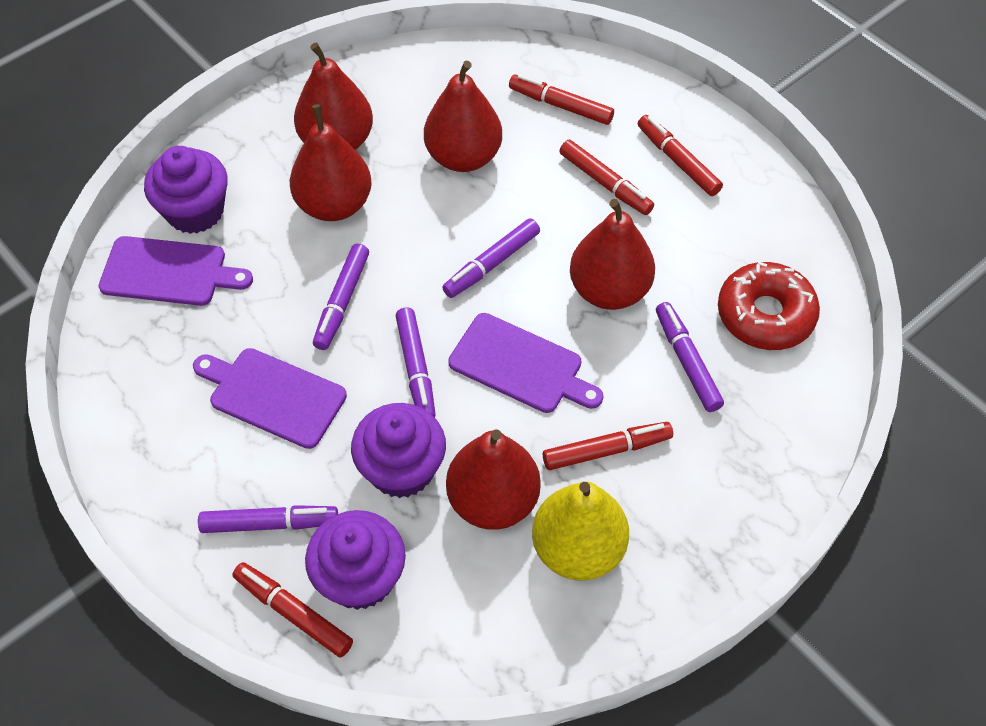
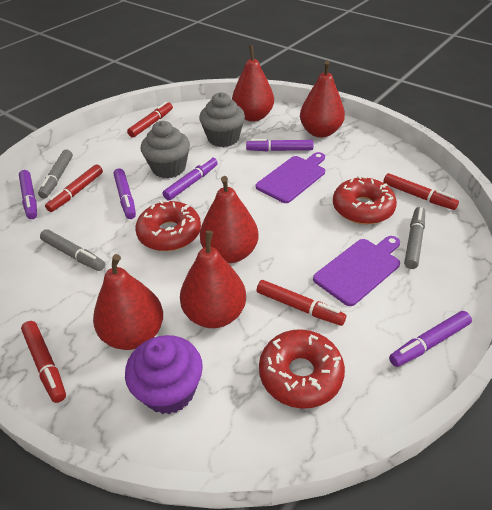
grey cupcake: 0 -> 2
grey marker: 0 -> 3
purple cupcake: 3 -> 1
purple cutting board: 3 -> 2
red donut: 1 -> 3
yellow pear: 1 -> 0

